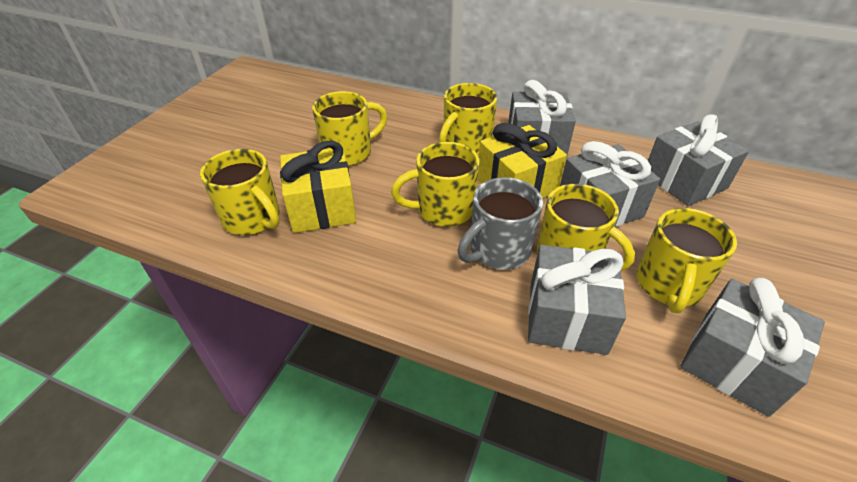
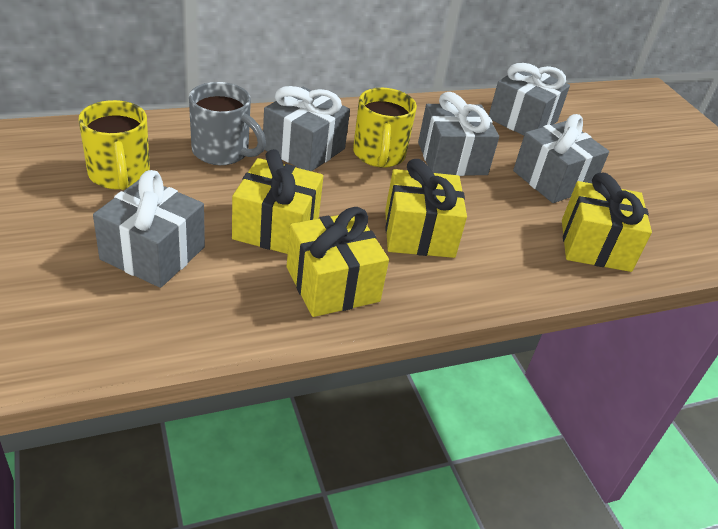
yellow gift: 2 -> 4
yellow mug: 6 -> 2

